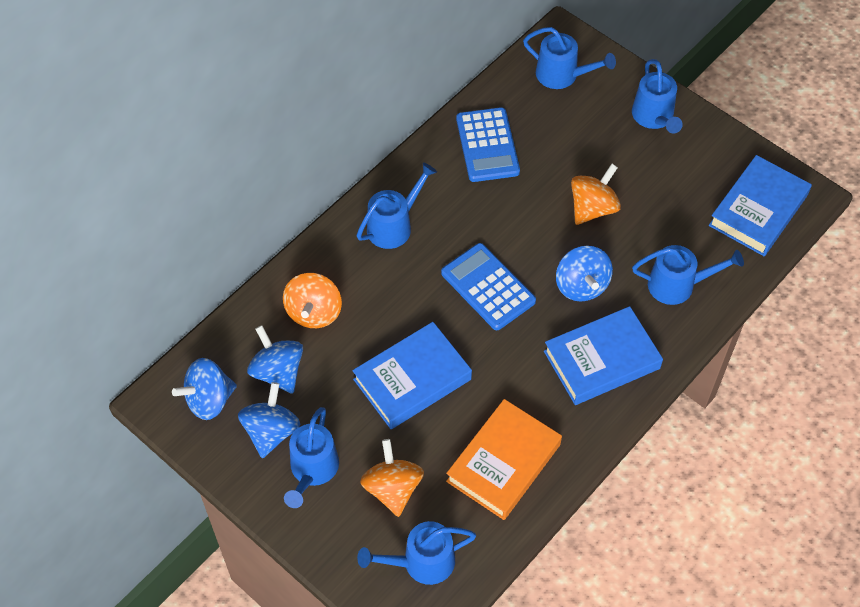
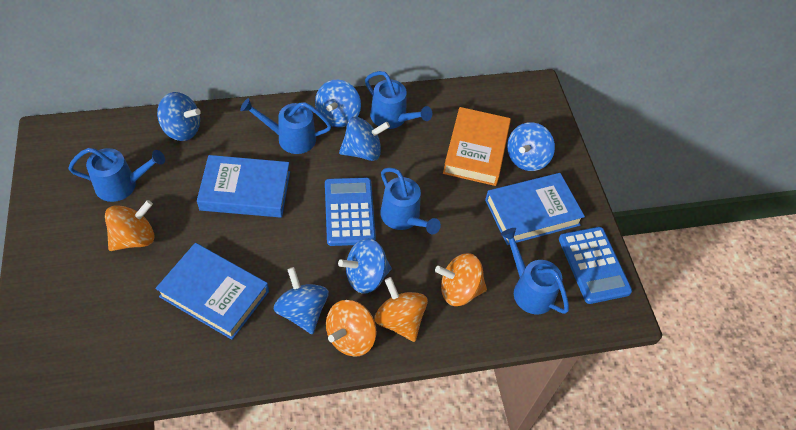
blue spinning top: 4 -> 6
blue watering can: 6 -> 5
orange spinning top: 3 -> 4

